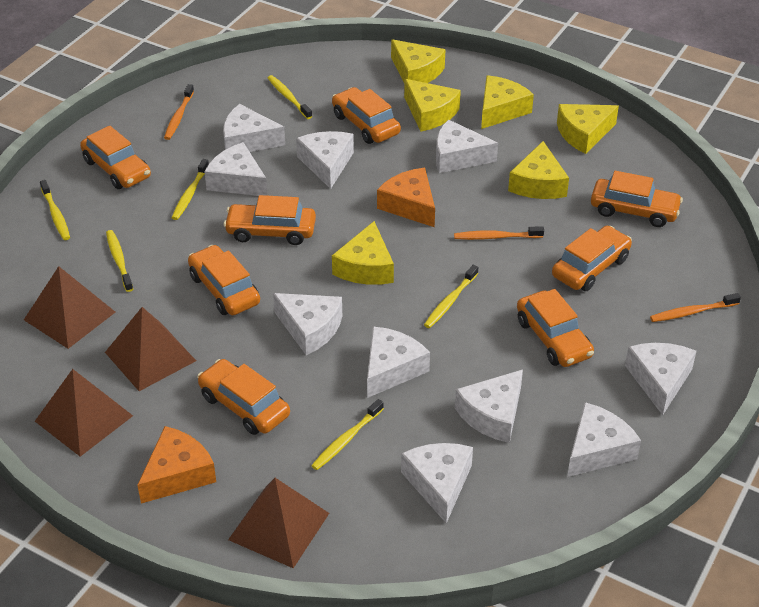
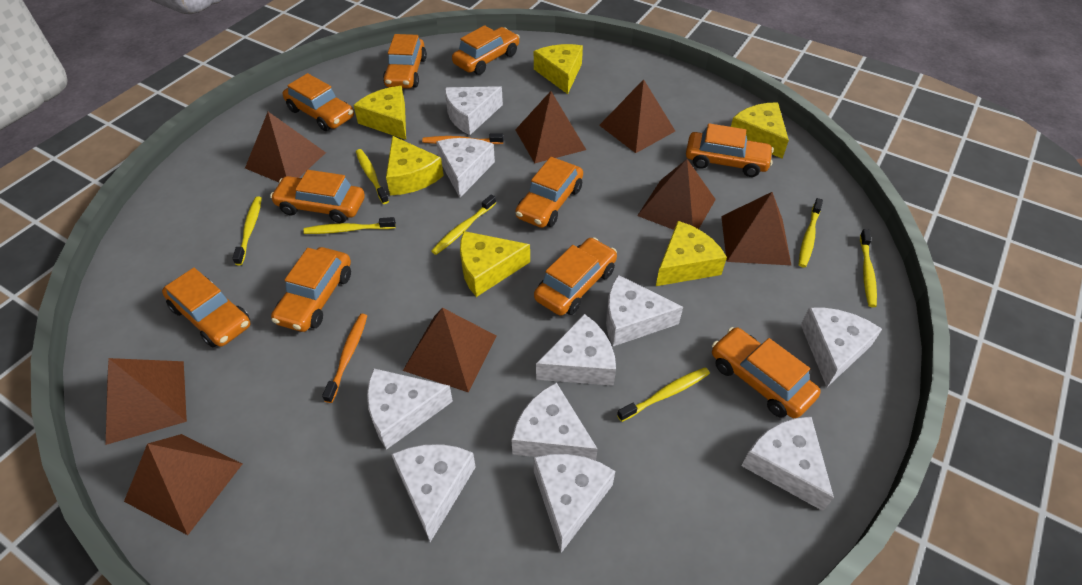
brown pyramid: 4 -> 8
orange car: 8 -> 10
orange cheese: 2 -> 0
orange toothbrush: 3 -> 2
yellow toothbrush: 6 -> 7

